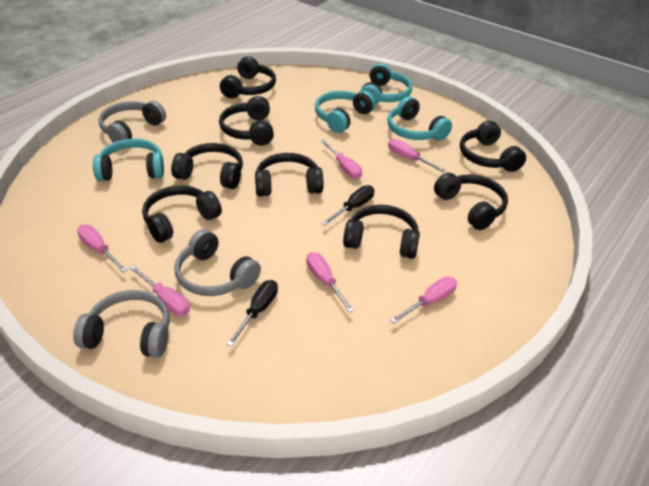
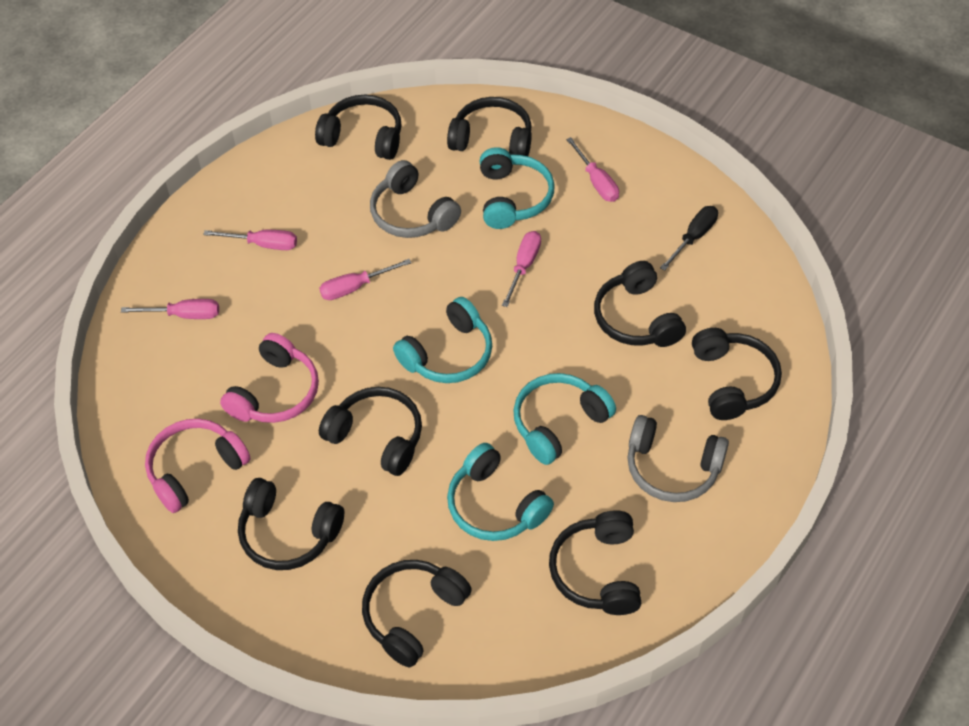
black screwdriver: 2 -> 1
grey headphones: 3 -> 2
pink headphones: 0 -> 2
pink screwdriver: 6 -> 5

